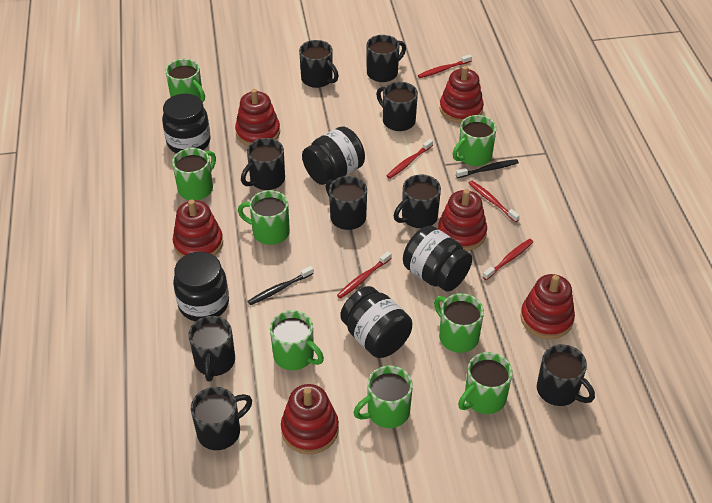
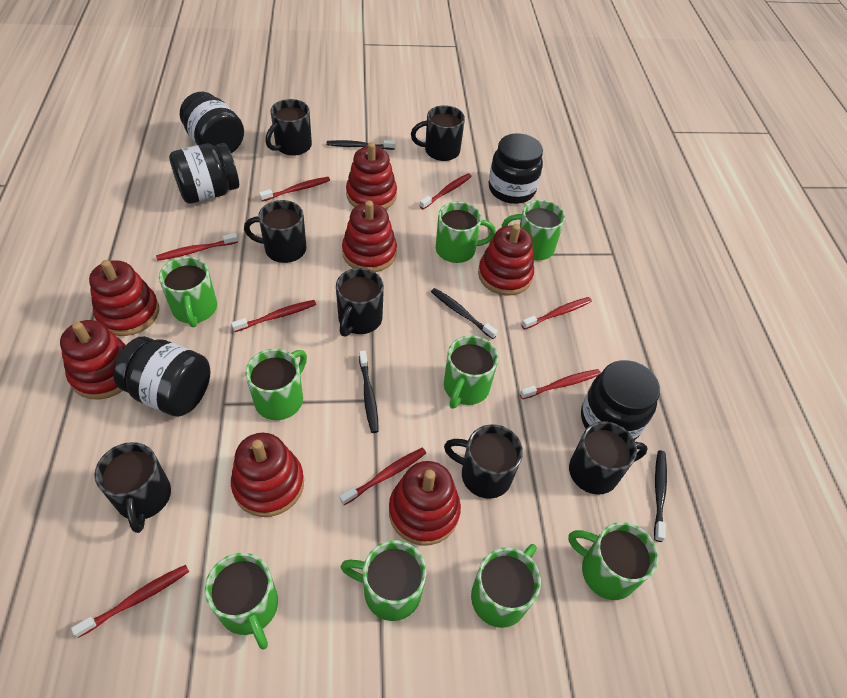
black mug: 9 -> 7
black toothbrush: 2 -> 4
green mug: 8 -> 9
red stacking toy: 6 -> 7
red toothbrush: 5 -> 8

